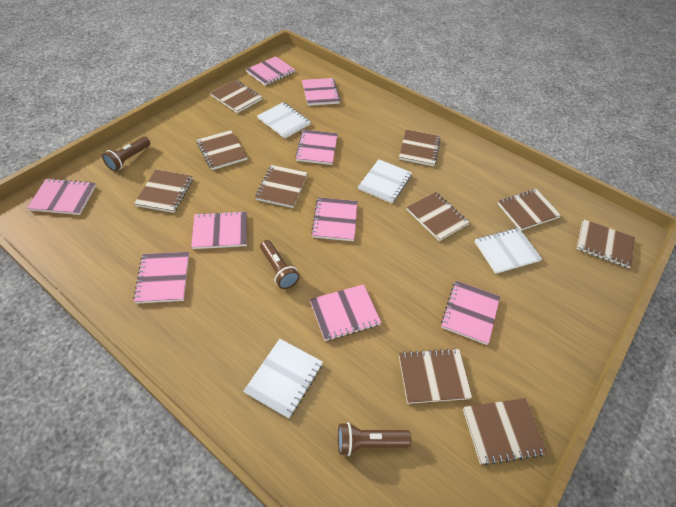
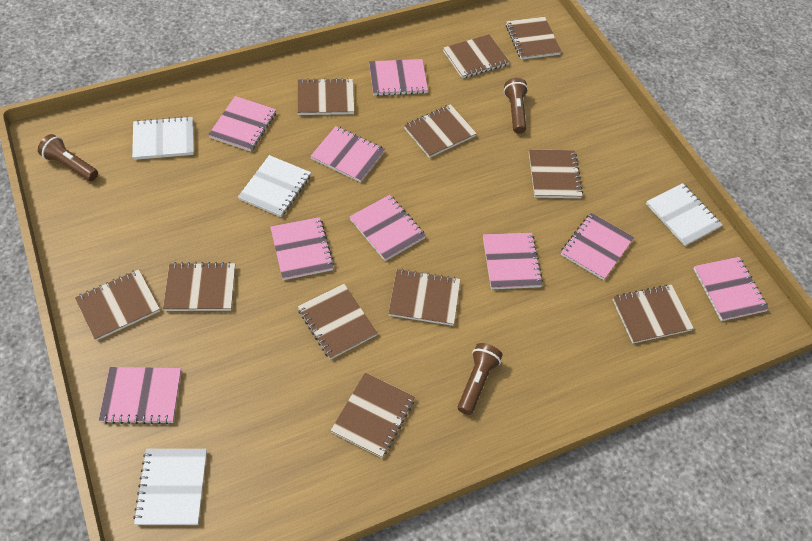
brown notebook: 10 -> 11

